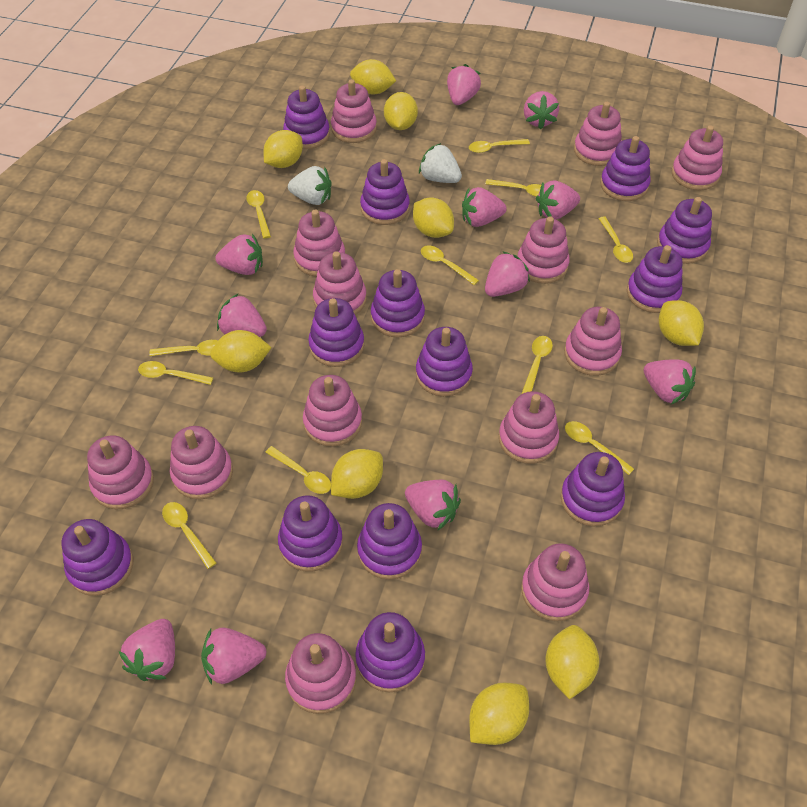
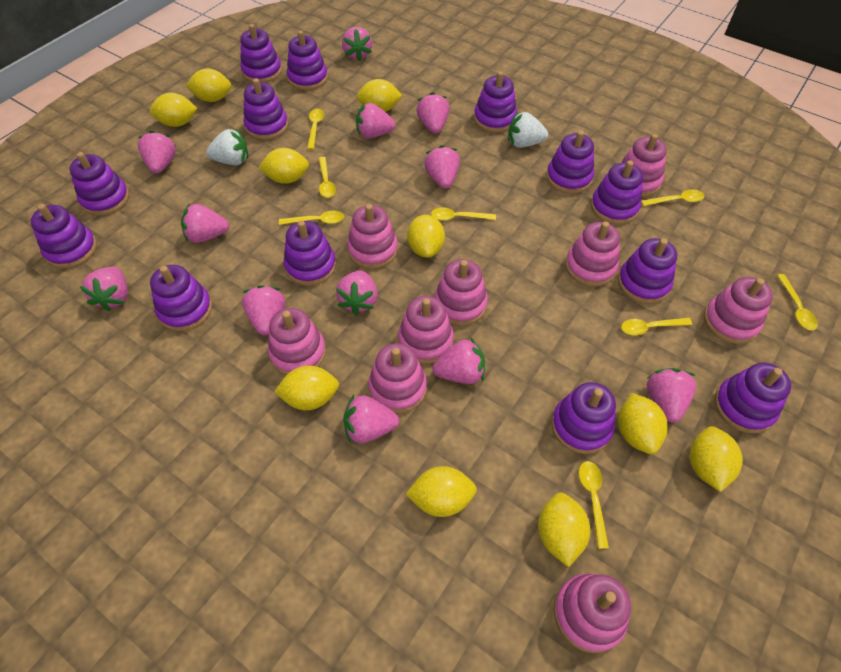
pink stacking toy: 13 -> 9
pink strawberry: 11 -> 12
yellow lemon: 9 -> 10
yellow spoon: 11 -> 8

